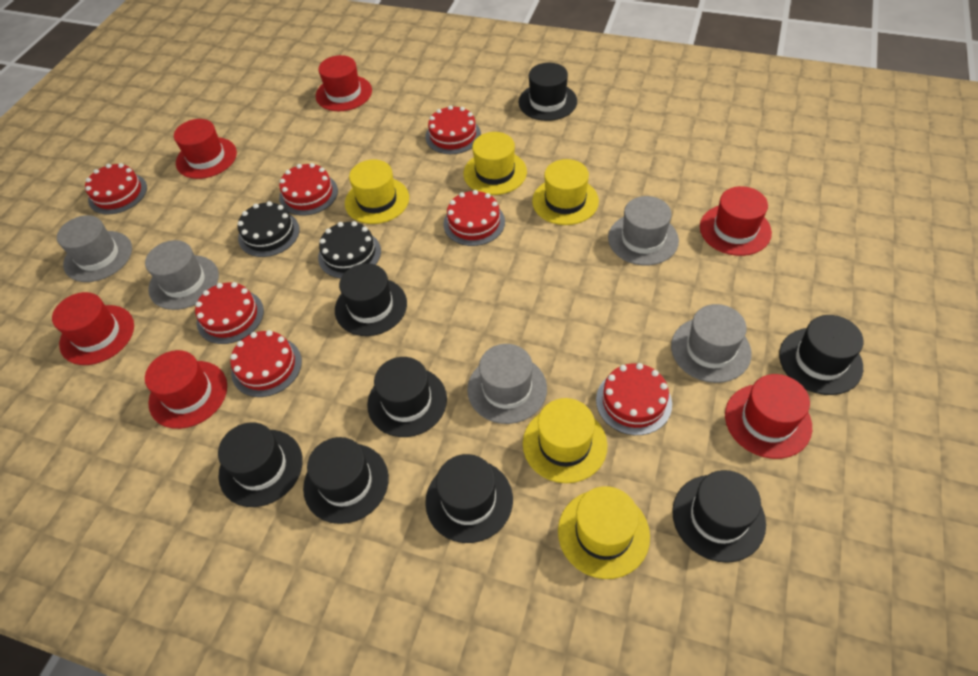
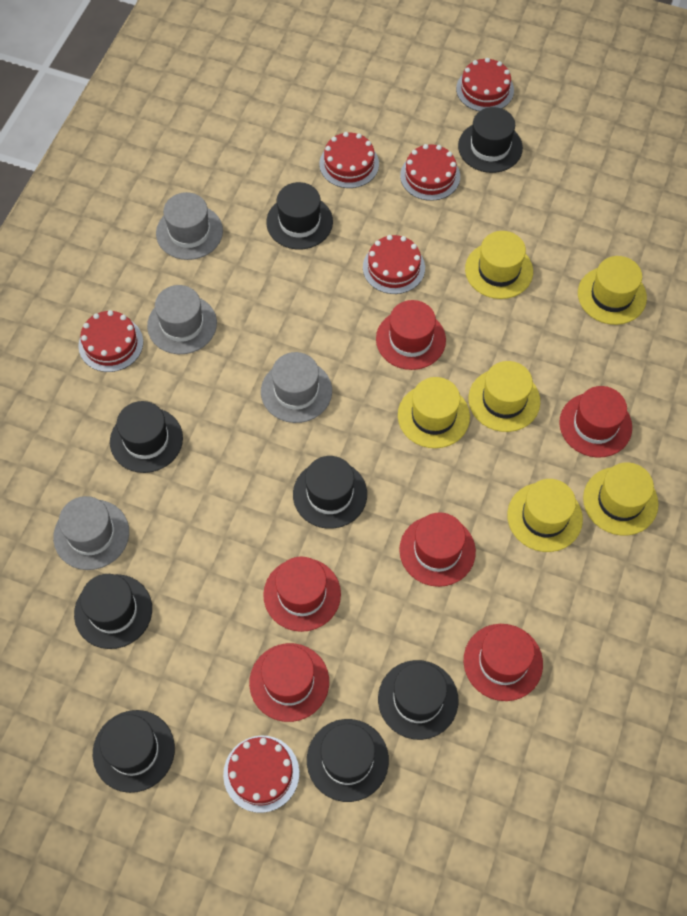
black cake: 2 -> 0
grey hat: 5 -> 4
red cake: 7 -> 6
yellow hat: 5 -> 6

